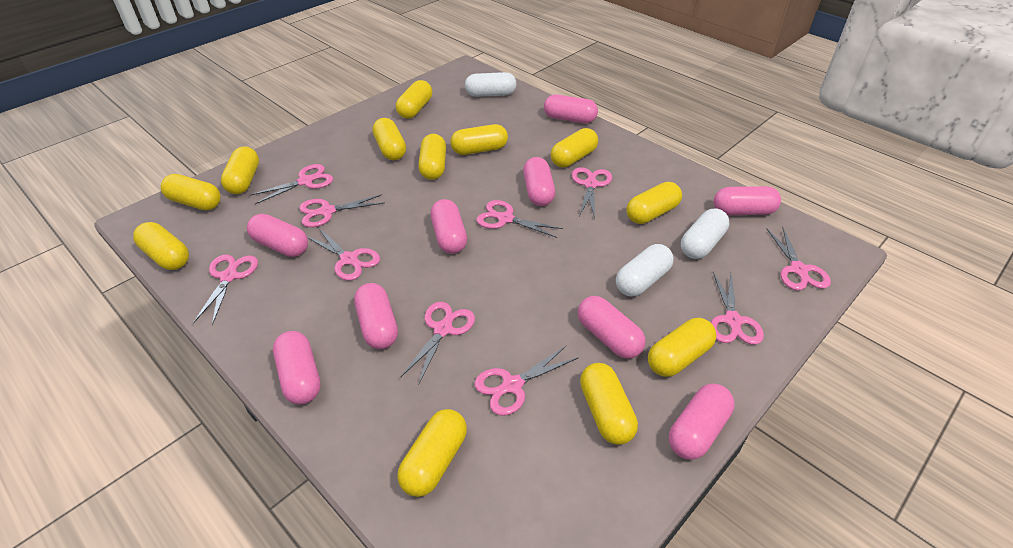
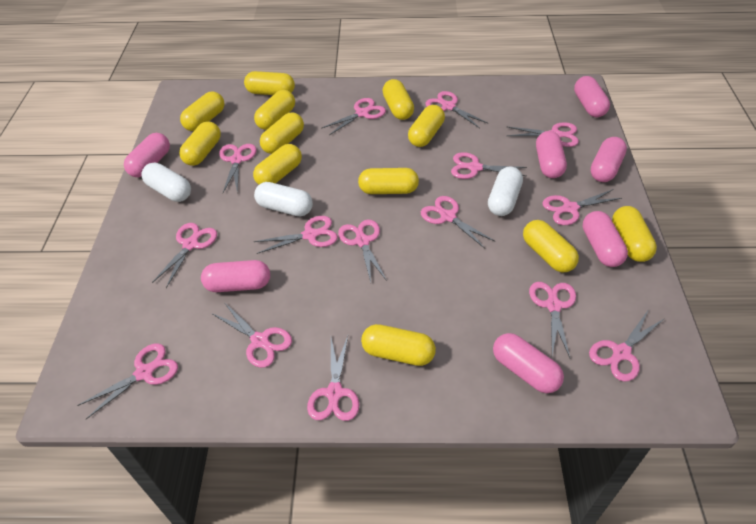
pink capsule: 9 -> 7
pink scissors: 10 -> 15

